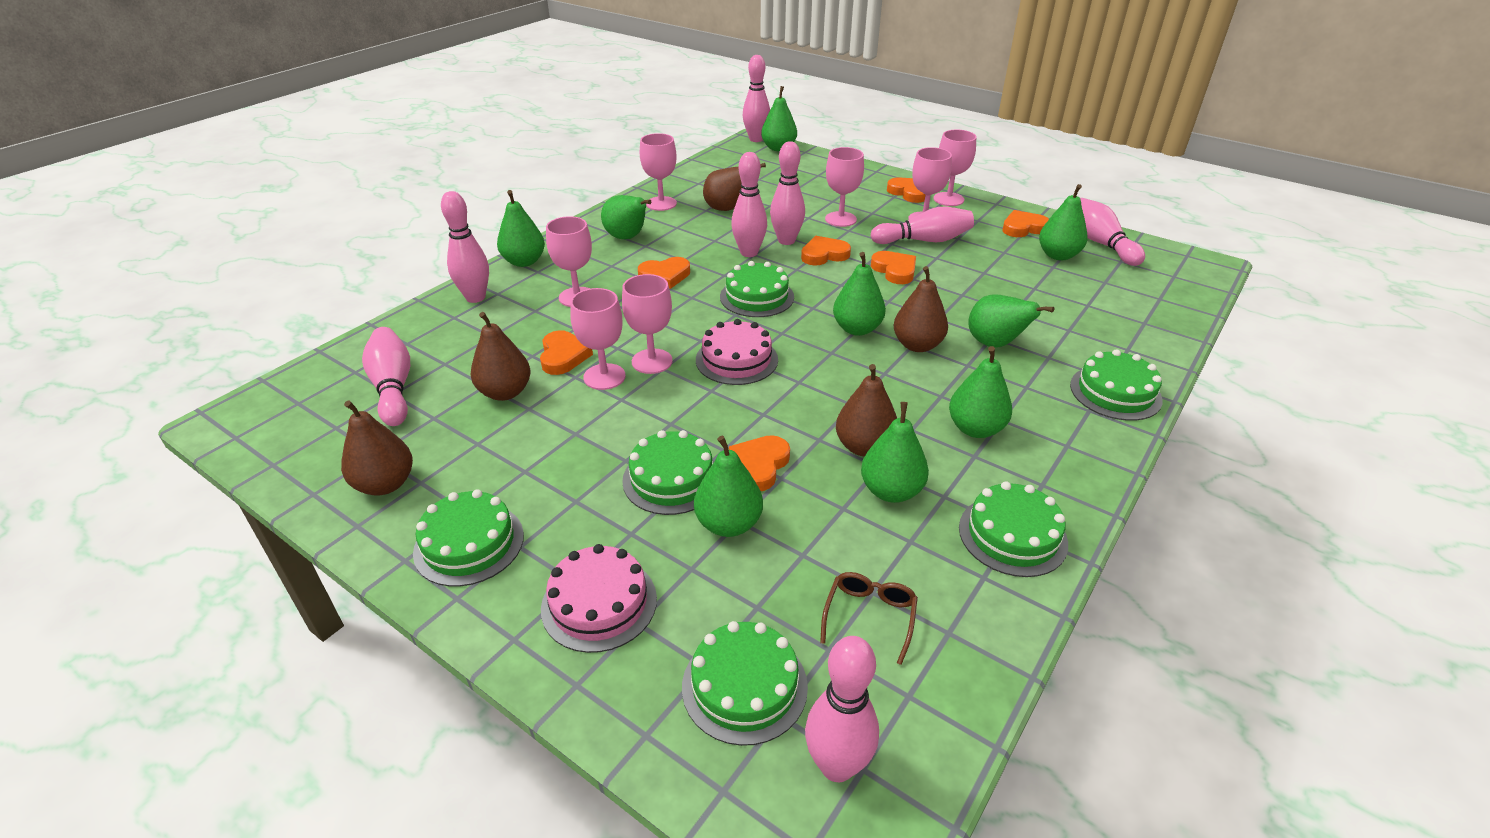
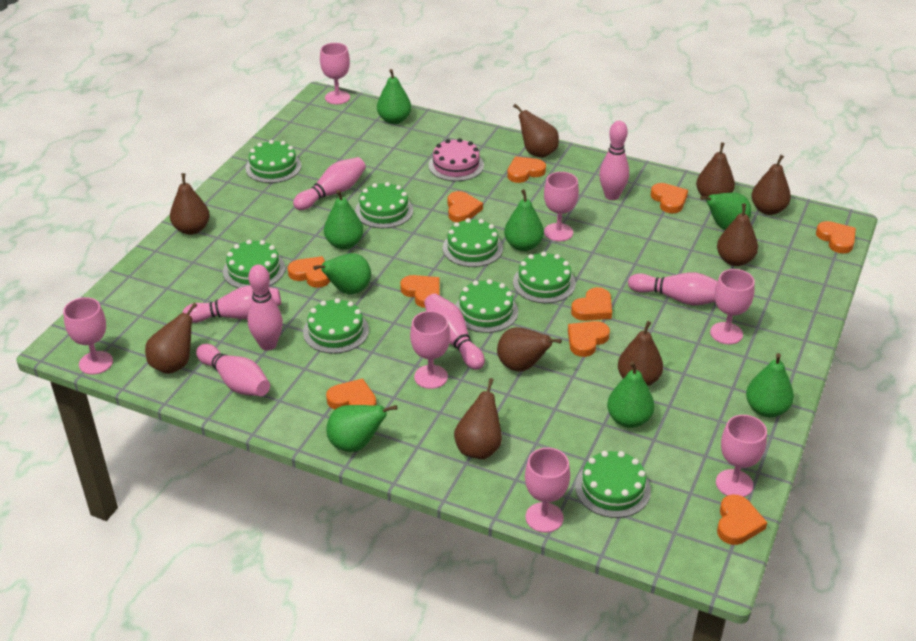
brown glasses: 1 -> 0
brown pear: 5 -> 9
green cake: 6 -> 8
green pear: 9 -> 8
orange heart: 7 -> 10
pink bowling pin: 8 -> 7
pink cake: 2 -> 1

